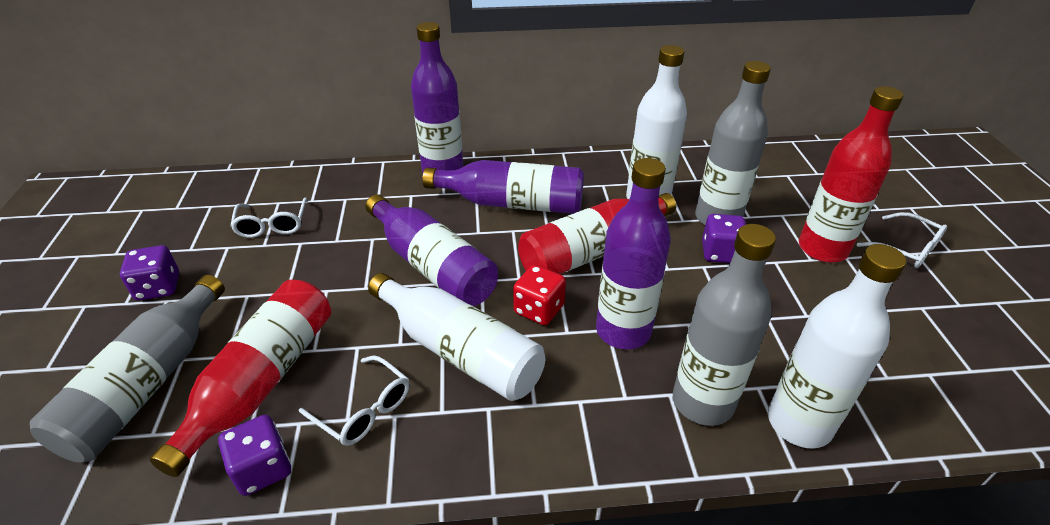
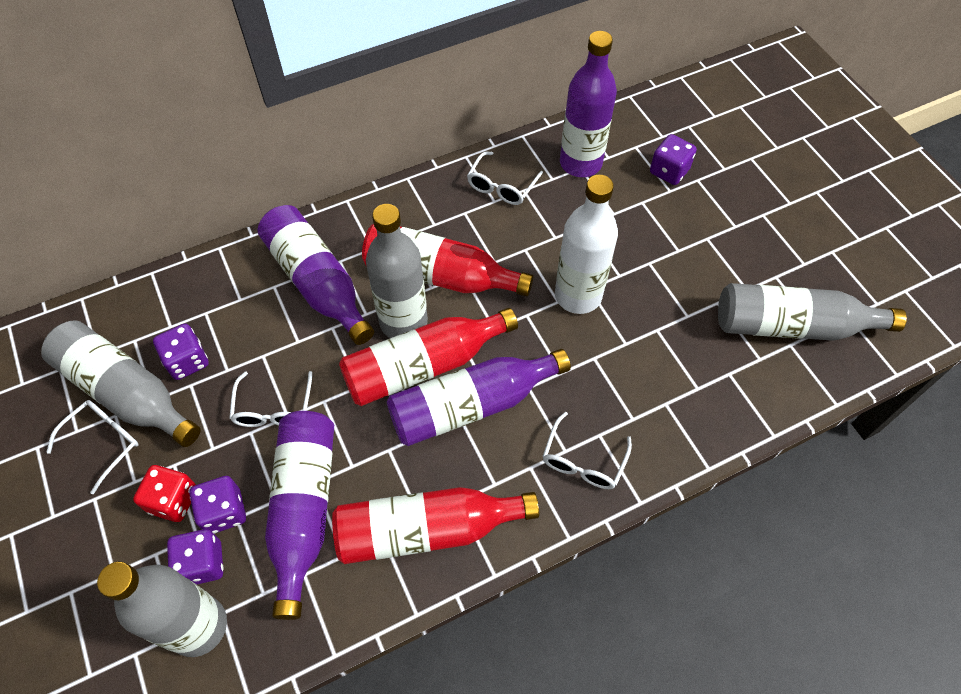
grey bottle: 3 -> 4
purple dice: 3 -> 4
white bottle: 3 -> 1
white glasses: 3 -> 4

